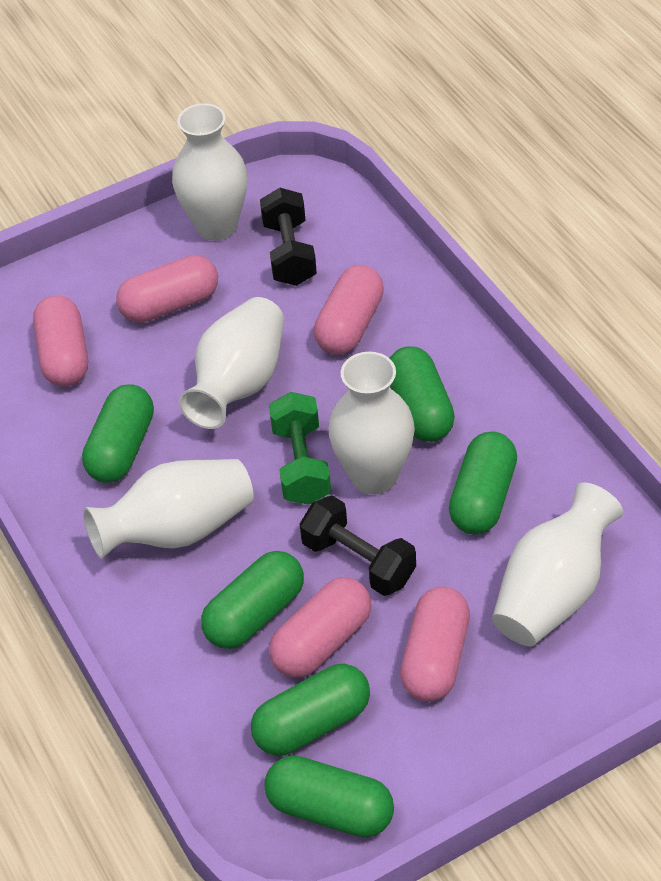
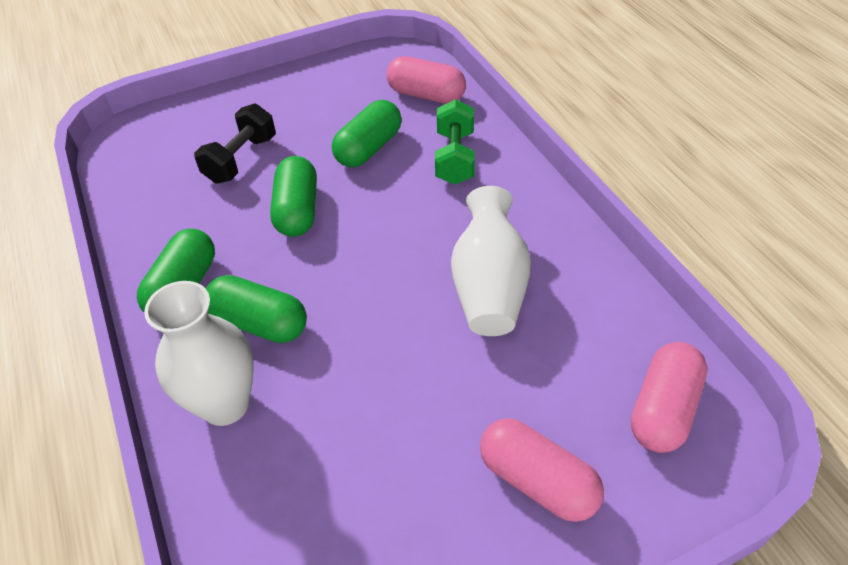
black dumbbell: 2 -> 1
green capsule: 6 -> 4
pink capsule: 5 -> 3
white vase: 5 -> 2

